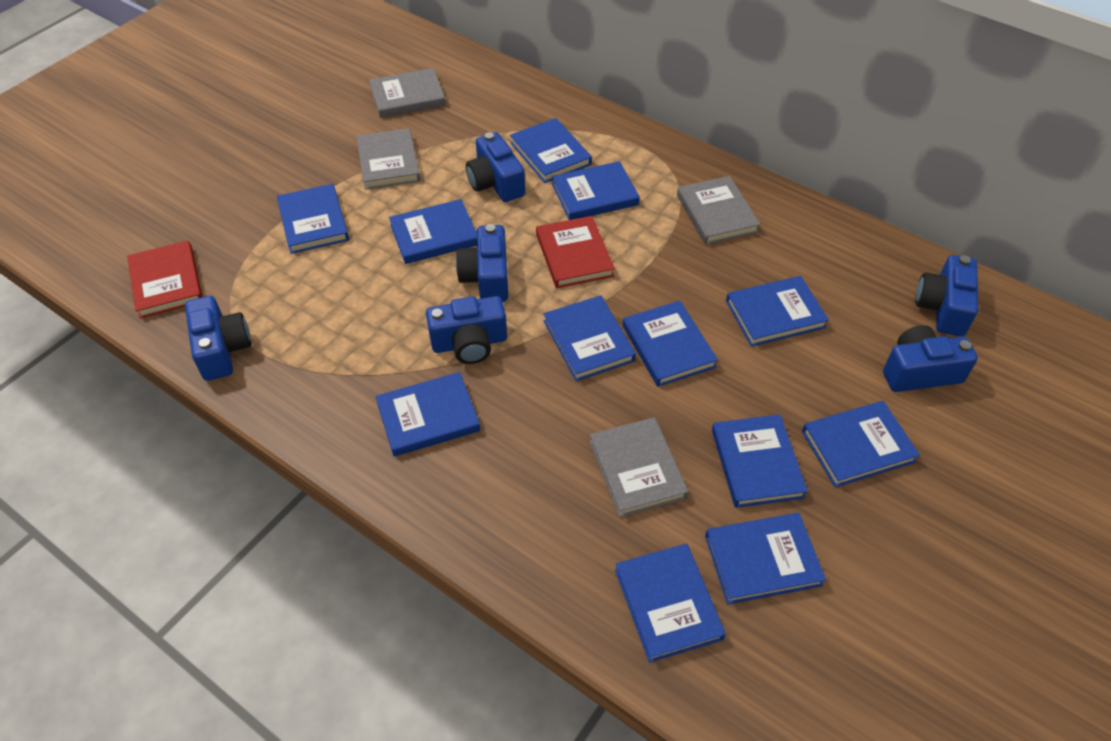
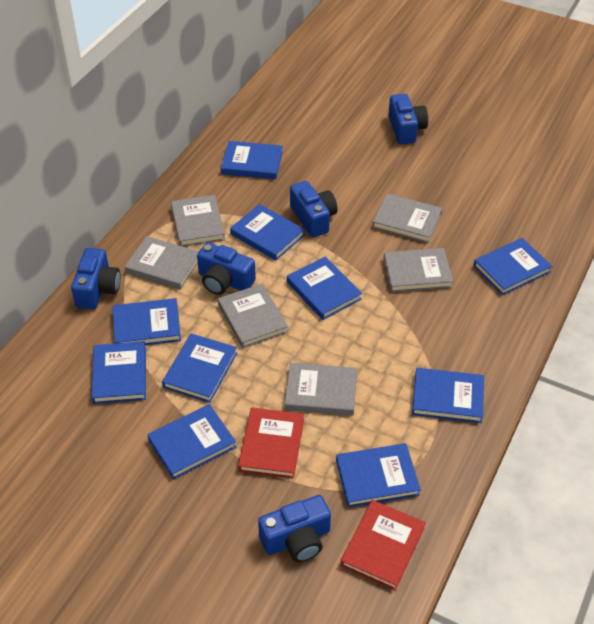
blue book: 12 -> 10
blue camera: 6 -> 5
grey book: 4 -> 6

